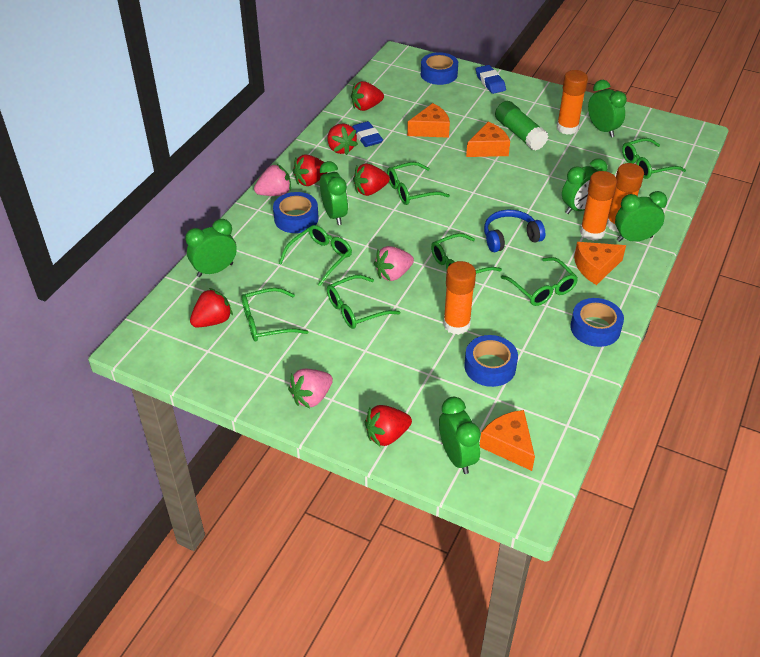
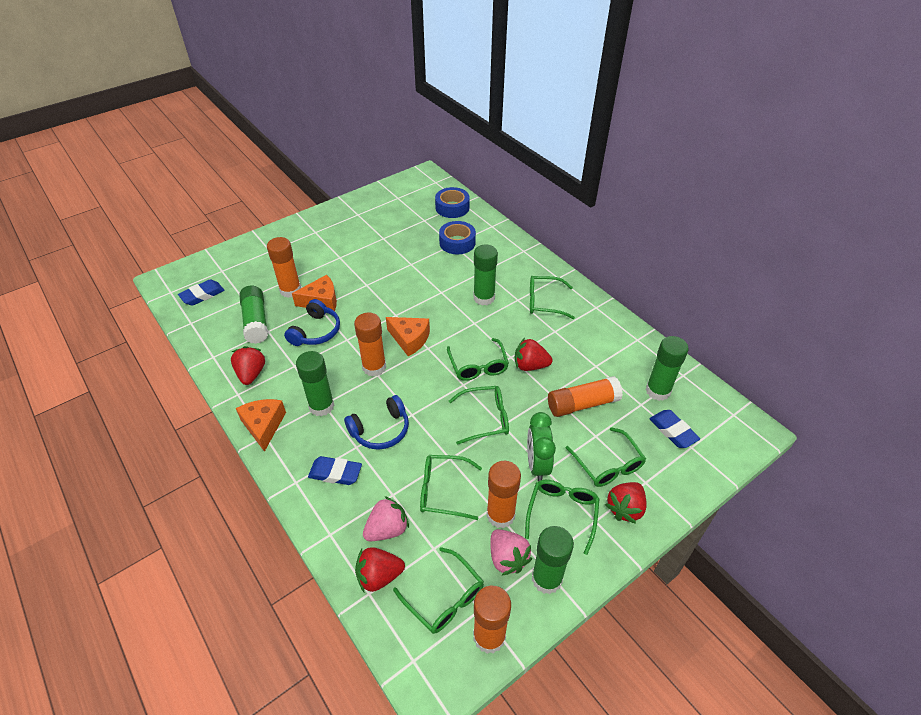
blue eraser: 2 -> 3
blue headphones: 1 -> 2
blue tape: 4 -> 2
green clock: 6 -> 1
green glue stick: 1 -> 5
orange cheese: 4 -> 3
orange glue stick: 4 -> 5
pink strawberry: 3 -> 2
red strawberry: 6 -> 4

